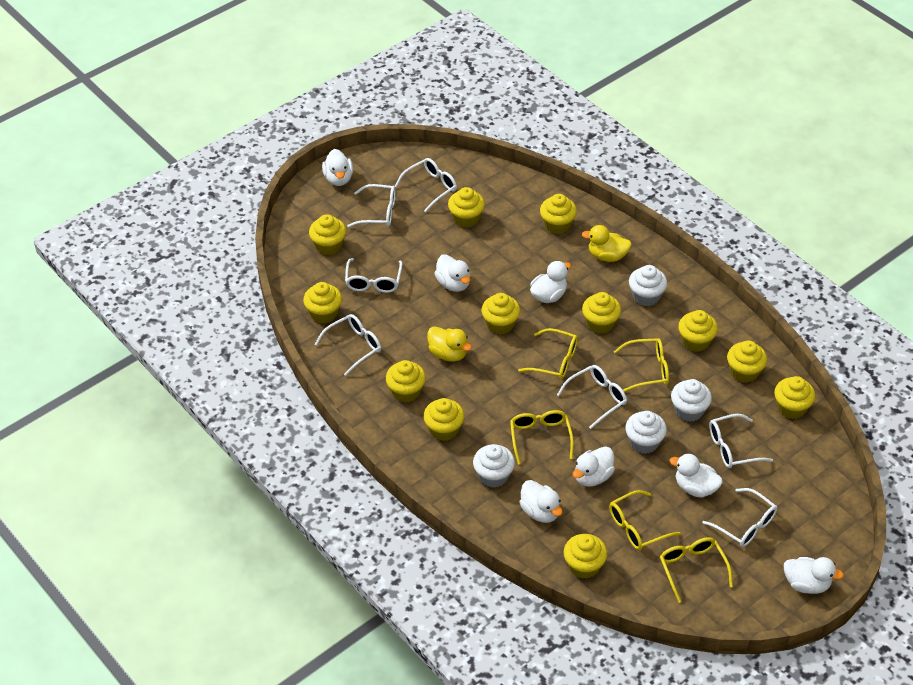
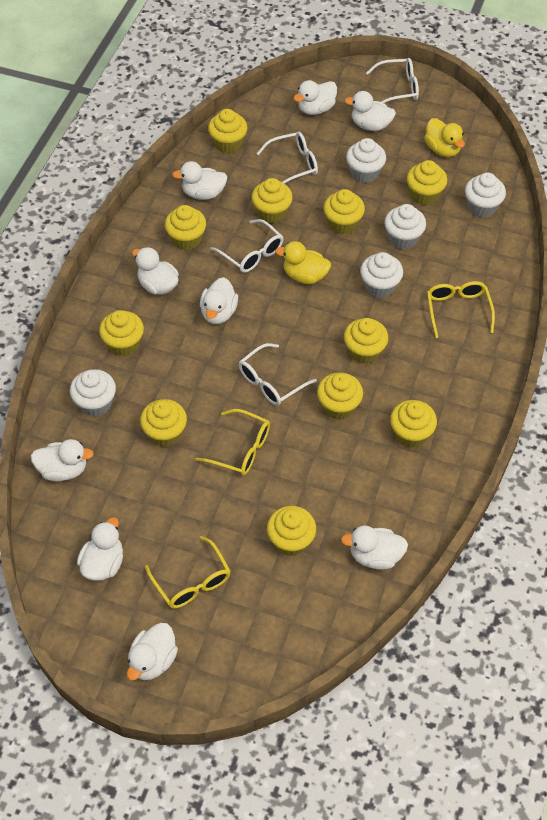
white cupcake: 4 -> 5
white duck: 7 -> 9
white glasses: 7 -> 4
yellow cupcake: 12 -> 11
yellow glasses: 5 -> 3

